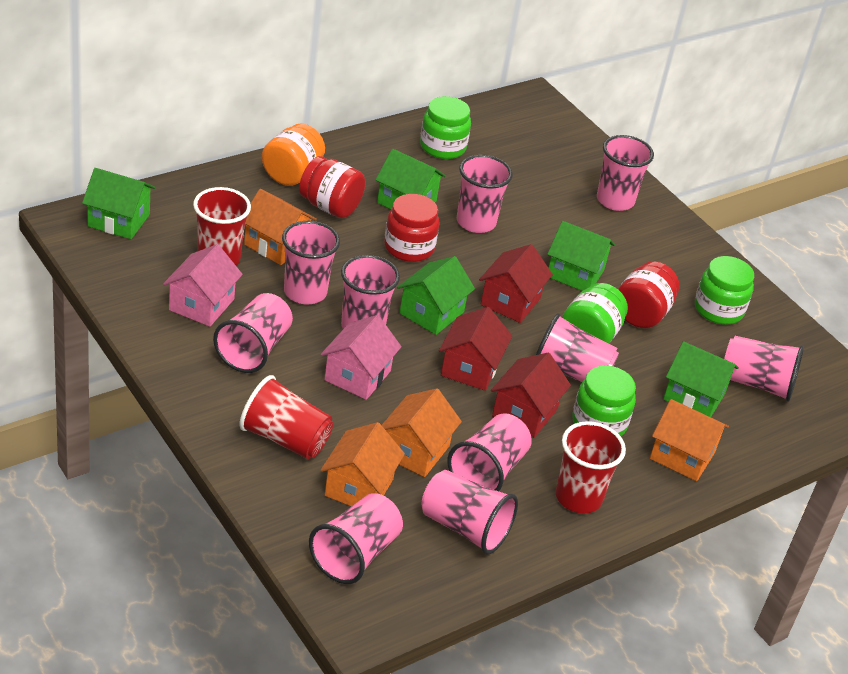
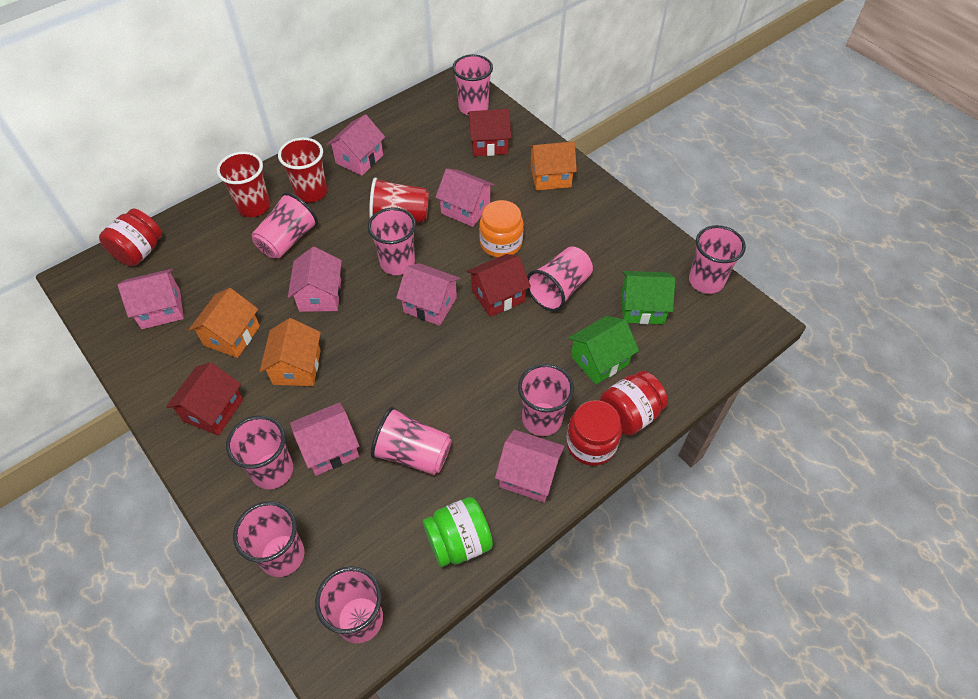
green house: 5 -> 2
green jar: 4 -> 1
orange house: 4 -> 3
pink house: 2 -> 7

